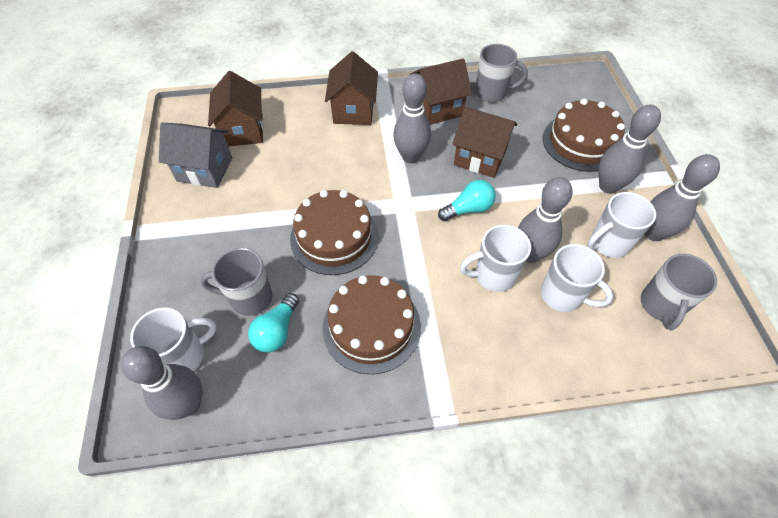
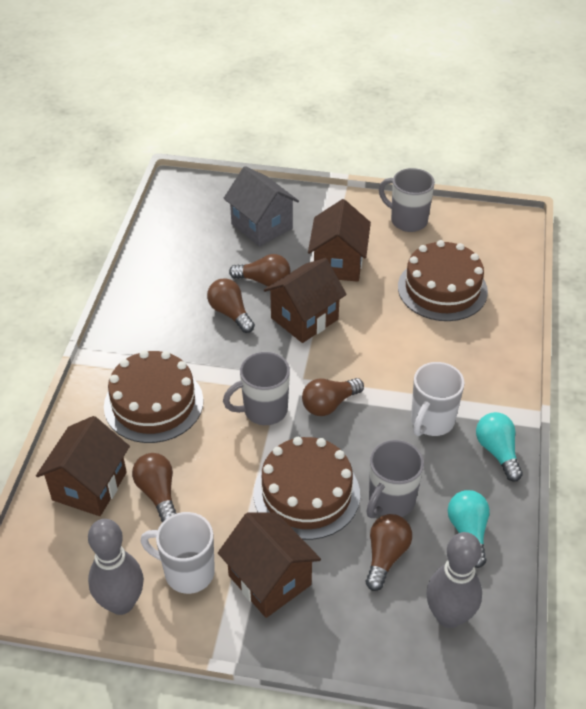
brown light bulb: 0 -> 5
grey bowling pin: 5 -> 2
white mug: 4 -> 2

